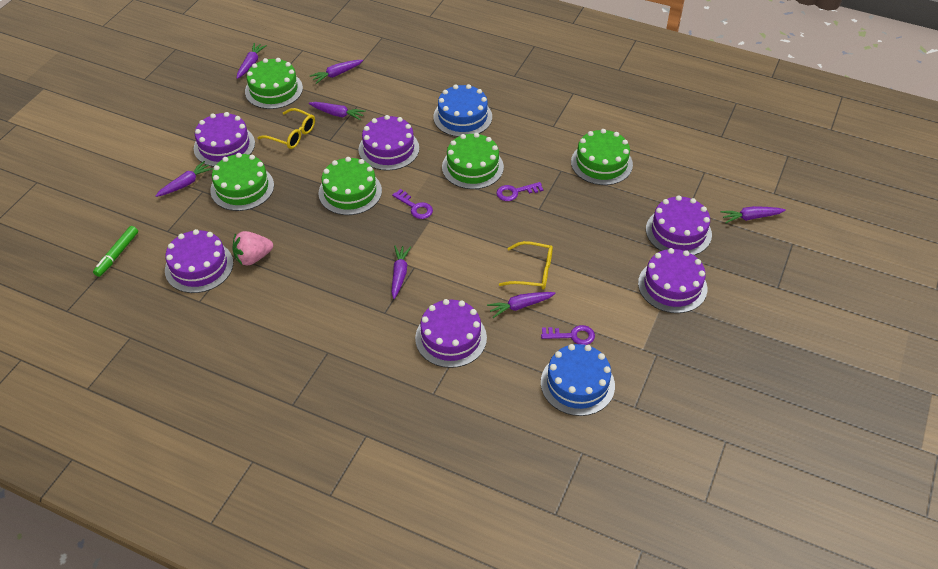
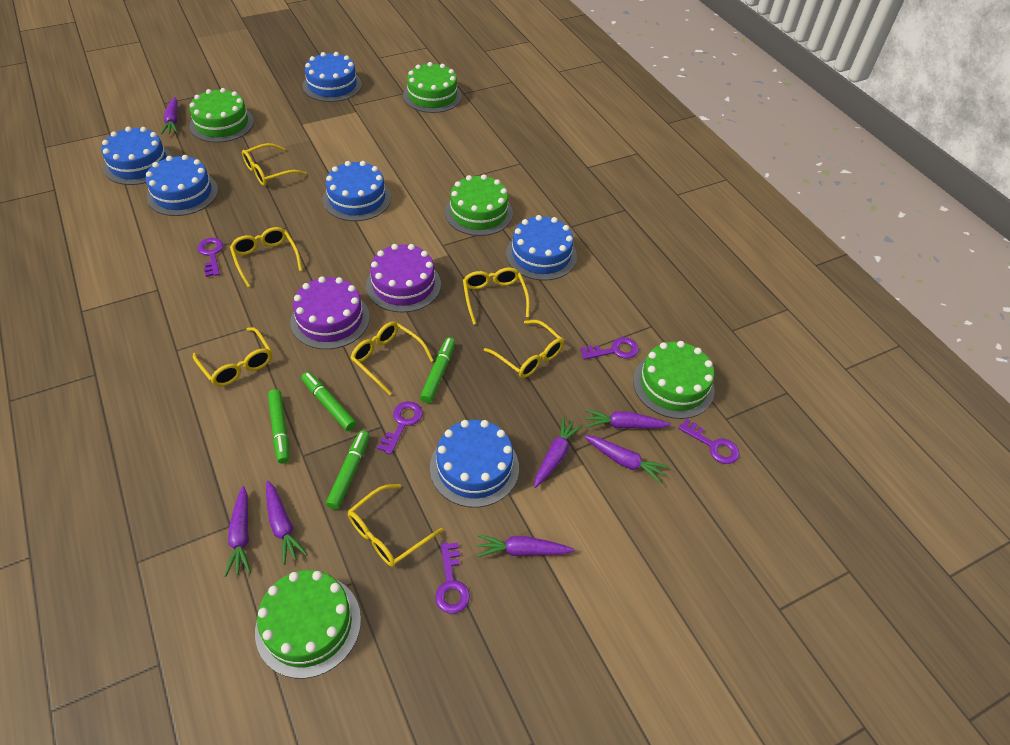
blue cake: 2 -> 6
green marker: 1 -> 4
pink strawberry: 1 -> 0
purple cake: 6 -> 2
purple key: 3 -> 5
yellow glasses: 2 -> 7

